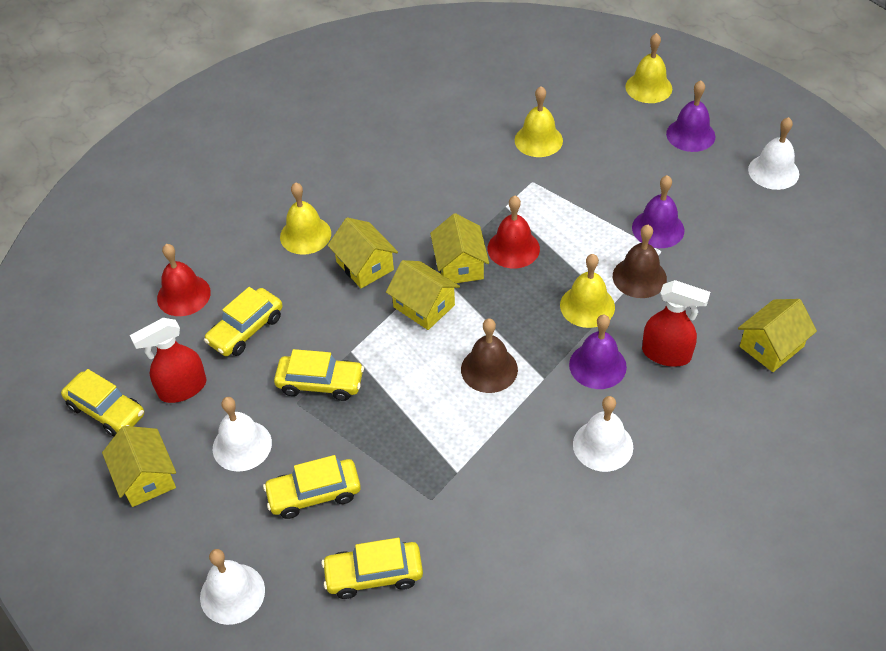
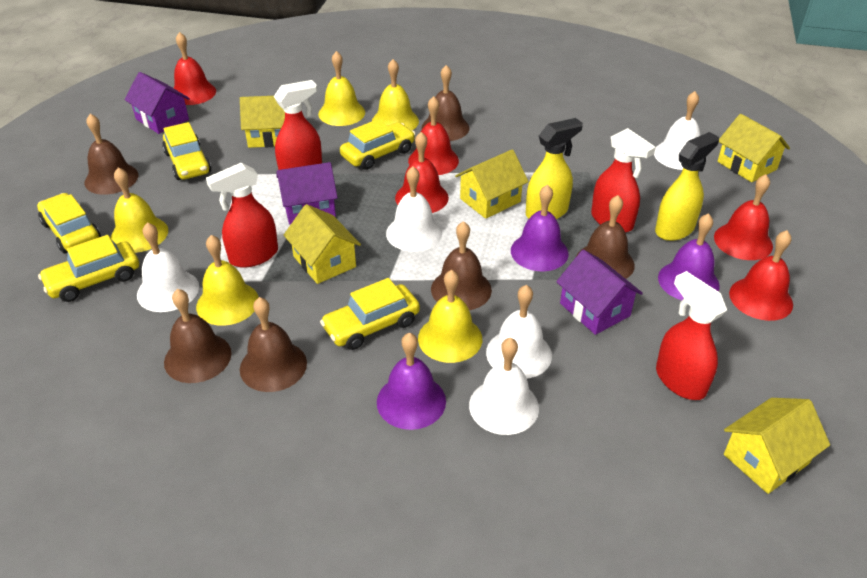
brown bell: 2 -> 6
purple house: 0 -> 3
red bell: 2 -> 5
red spray bottle: 2 -> 4
white bell: 4 -> 5
yellow bell: 4 -> 5
yellow spray bottle: 0 -> 2

